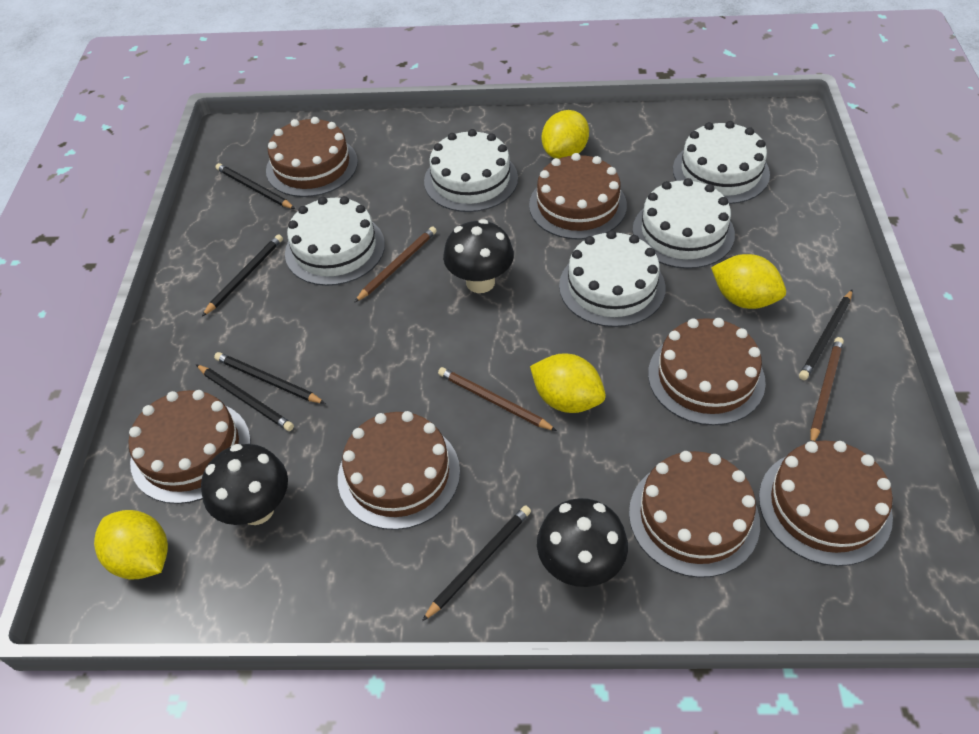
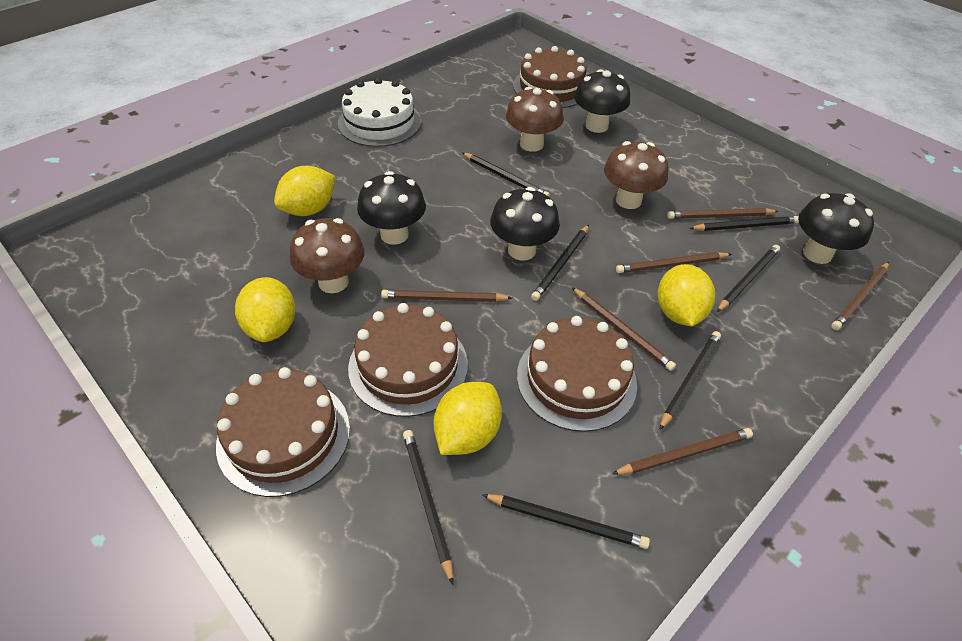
black mushroom: 3 -> 4
black pencil: 6 -> 7
brown cake: 7 -> 4
brown mushroom: 0 -> 3
brown pencil: 3 -> 6
white cake: 5 -> 1

